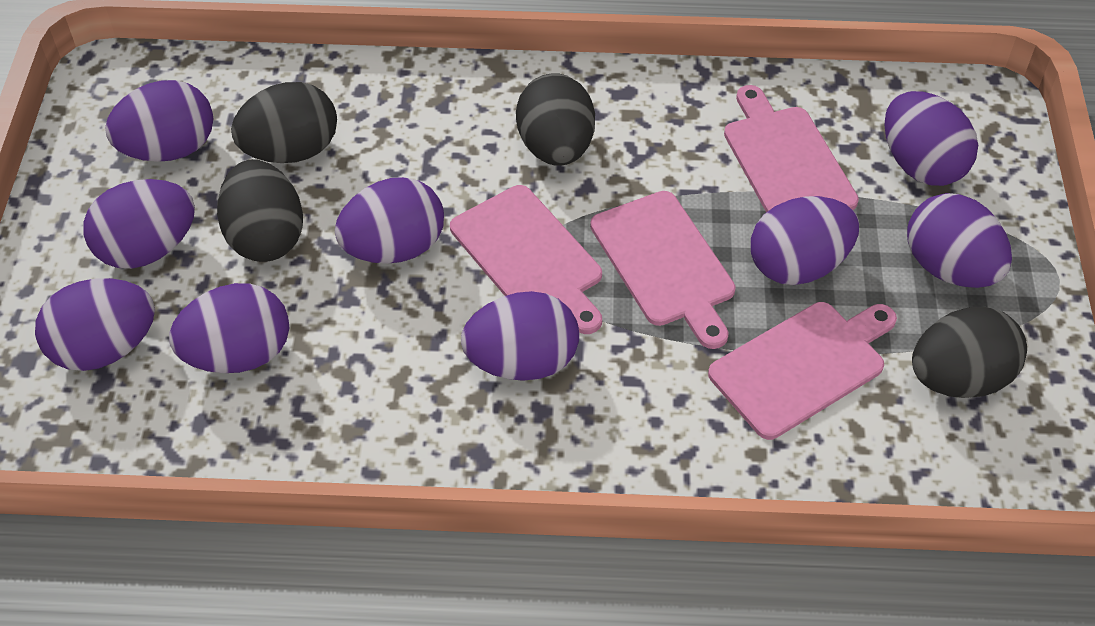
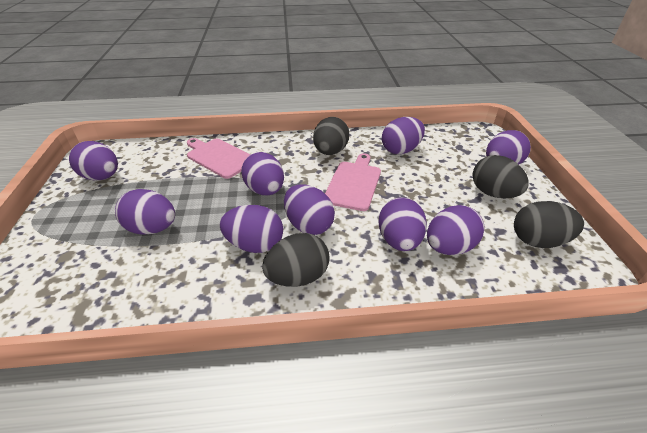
pink cutting board: 4 -> 2

